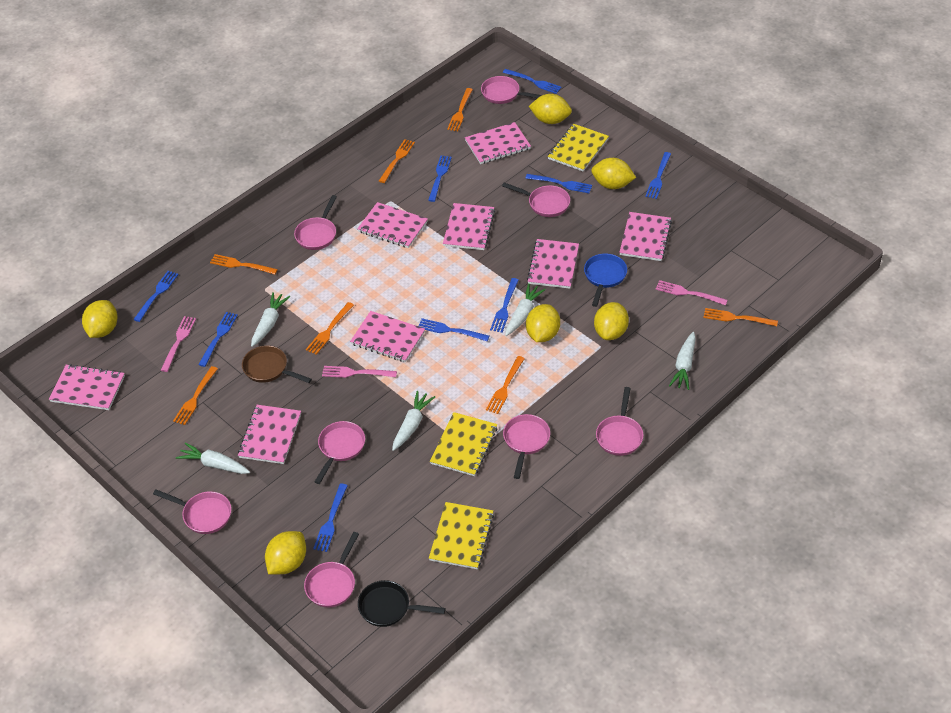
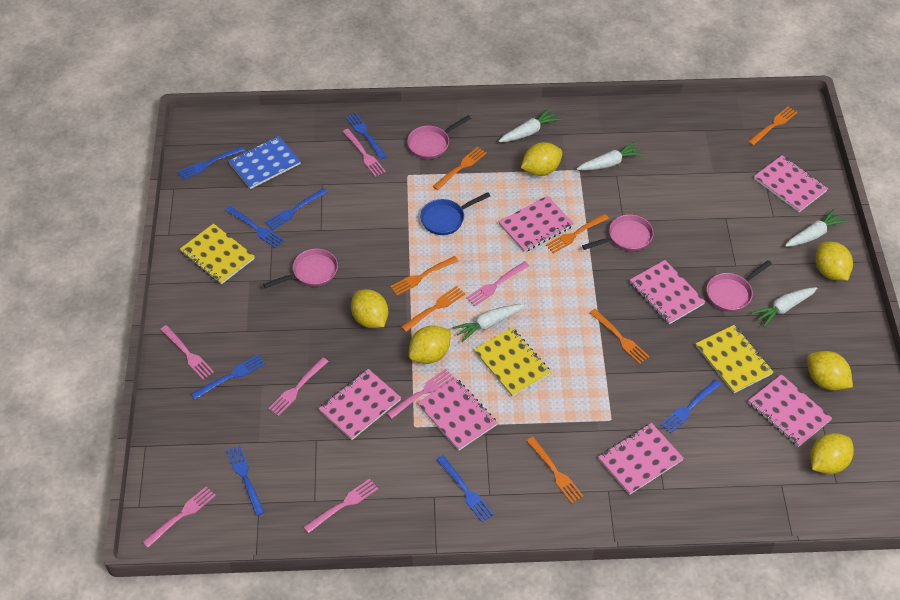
black pan: 1 -> 0
blue fork: 9 -> 8
blue notebook: 0 -> 1
brown pan: 1 -> 0
pink fork: 3 -> 7
pink notebook: 8 -> 7
pink pan: 8 -> 4

